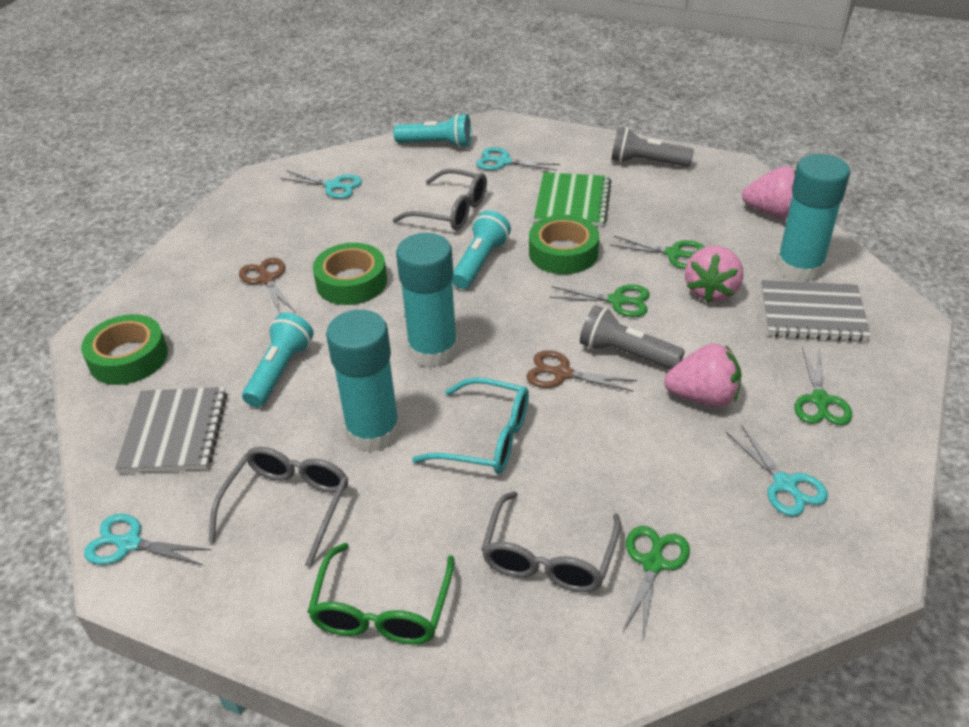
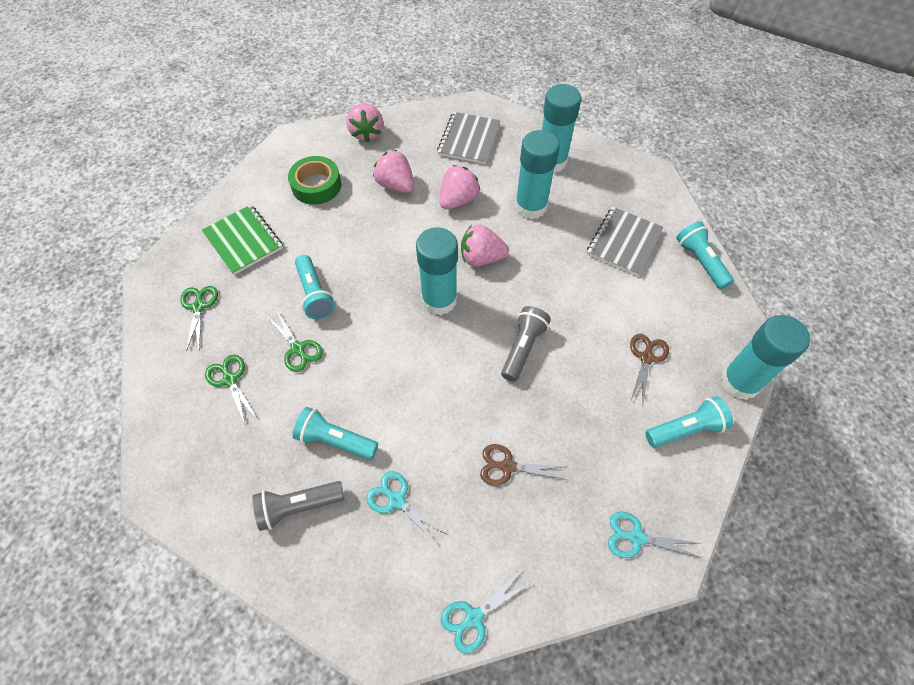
green glasses: 1 -> 0
green scissors: 4 -> 3
green tape: 3 -> 1
grey glasses: 3 -> 0
pink strawberry: 3 -> 4
turquoise flashlight: 3 -> 4
turquoise glasses: 1 -> 0
turquoise glue stick: 3 -> 4
turquoise scissors: 4 -> 3

